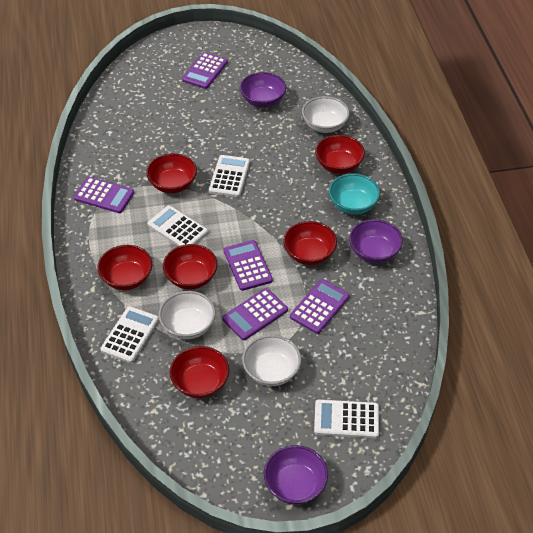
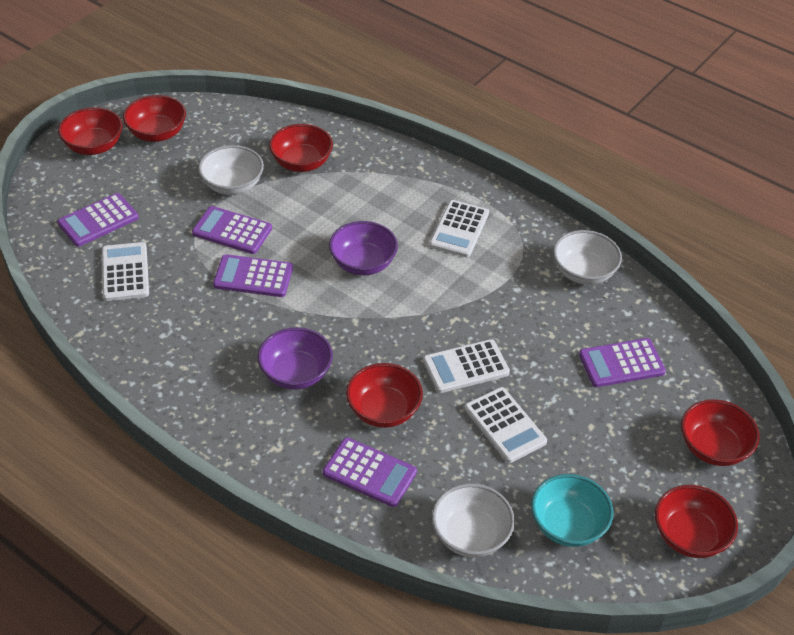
purple bowl: 3 -> 2

